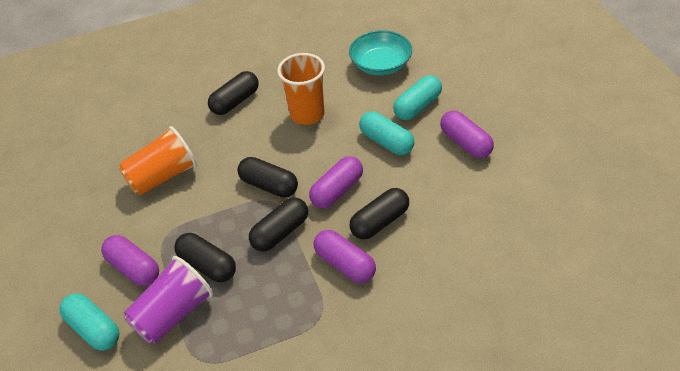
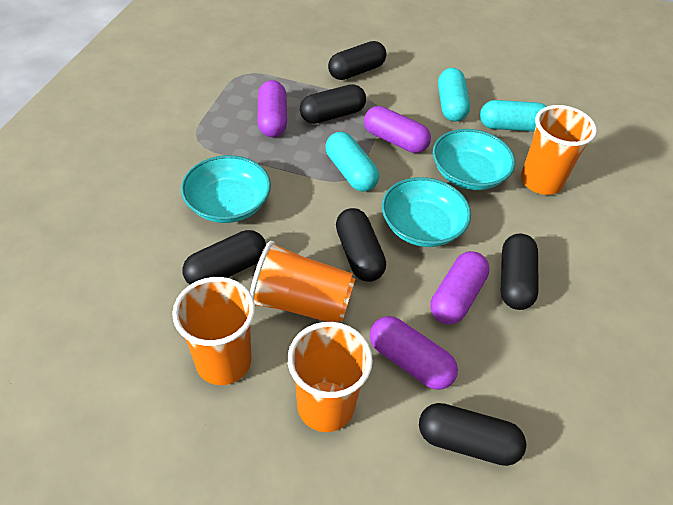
black capsule: 5 -> 6
orange cup: 2 -> 4
purple cup: 1 -> 0
turquoise bowl: 1 -> 3

